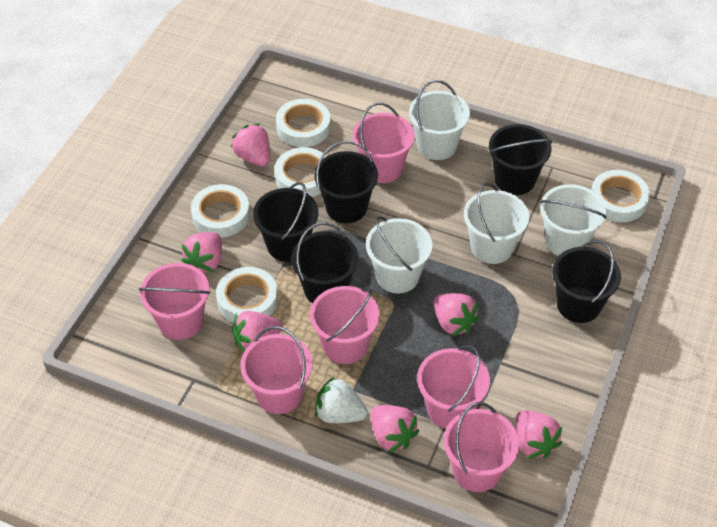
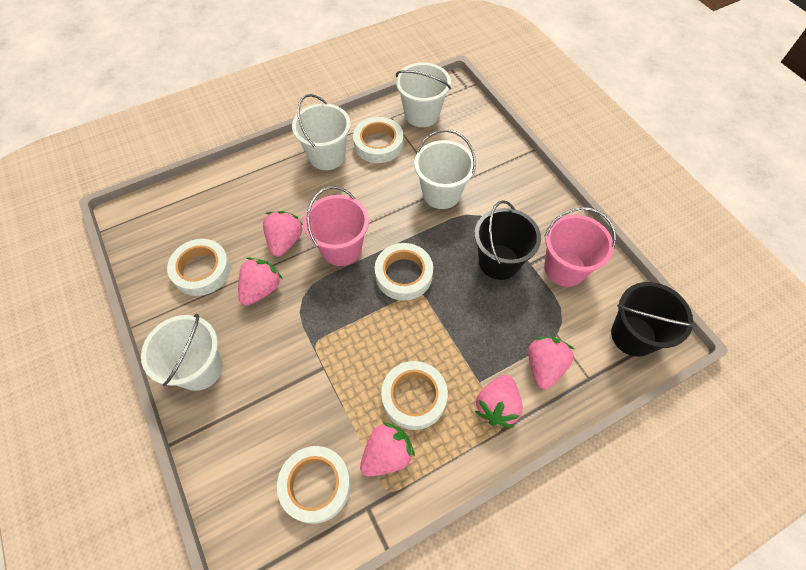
black bucket: 5 -> 2
pink bucket: 6 -> 2
pink strawberry: 6 -> 5
white strawberry: 1 -> 0

